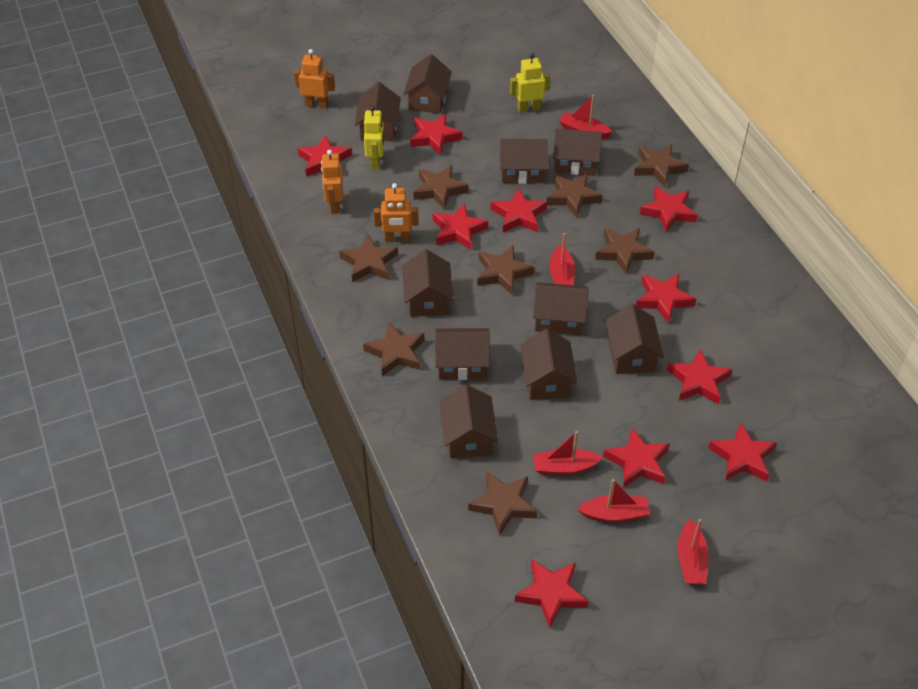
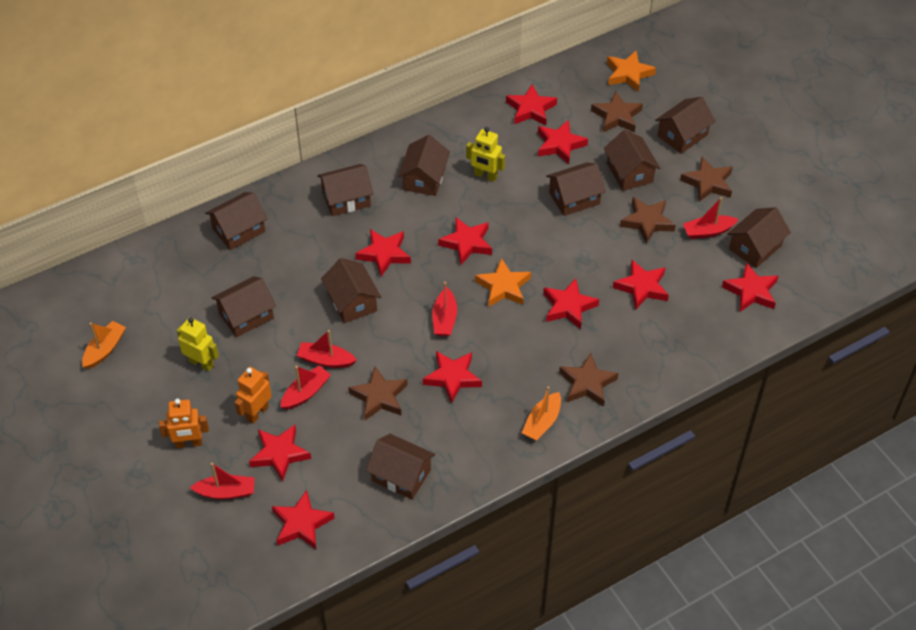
brown star: 8 -> 5
orange boat: 0 -> 2
orange robot: 3 -> 2
orange star: 0 -> 2

